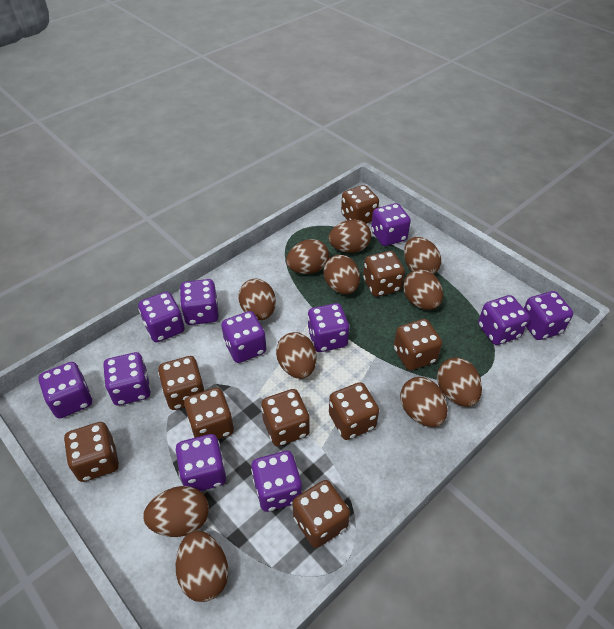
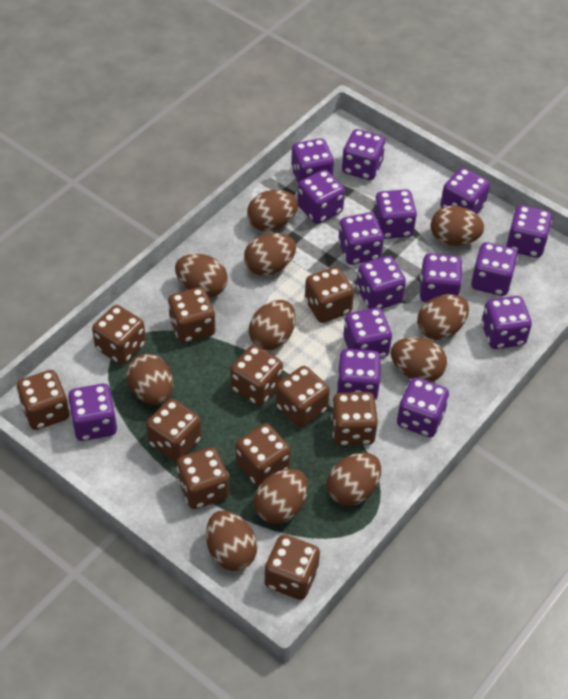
brown dice: 9 -> 11
purple dice: 11 -> 15

